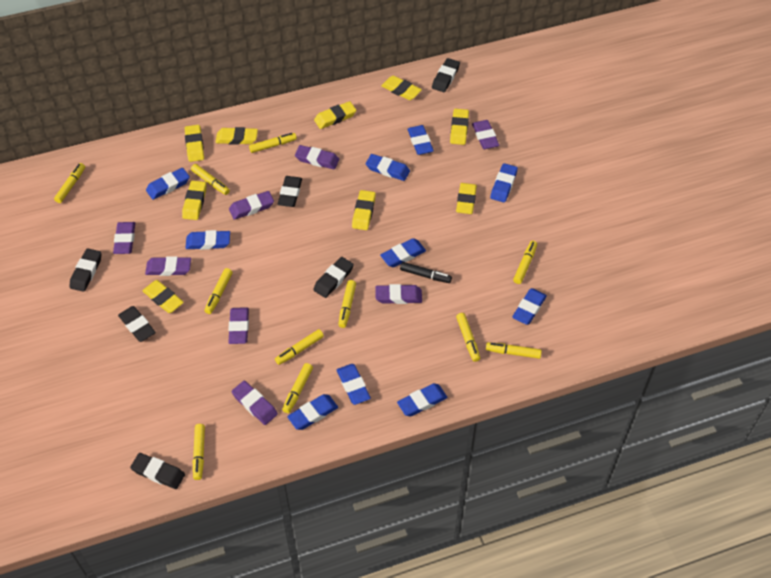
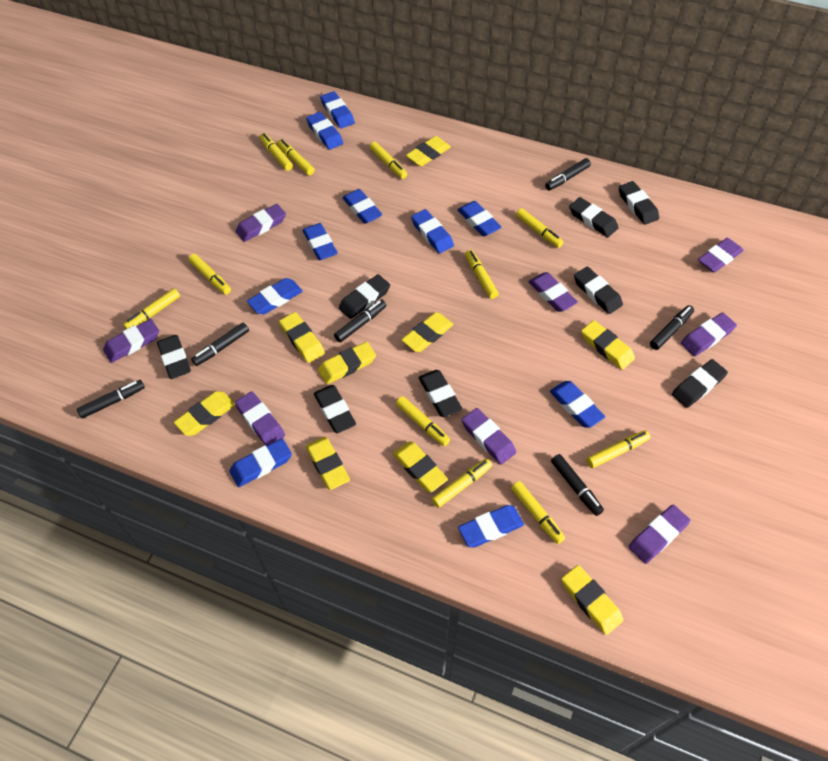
black eraser: 6 -> 8
black marker: 1 -> 6

